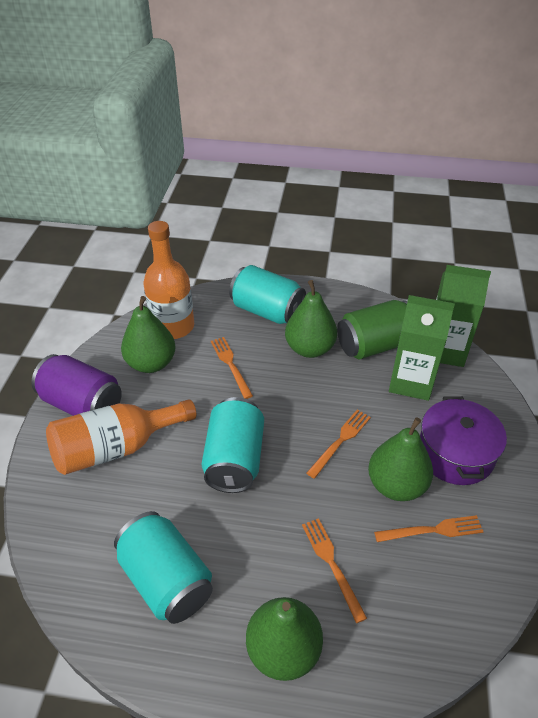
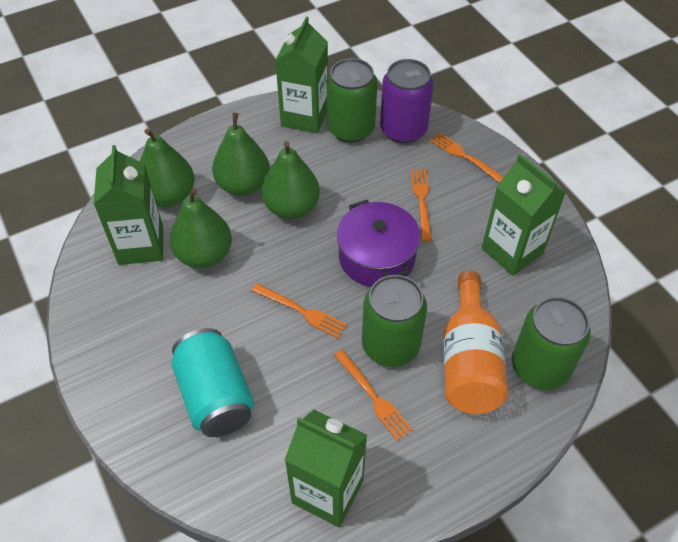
green can: 1 -> 3
green carton: 2 -> 4
orange bottle: 2 -> 1
turquoise can: 3 -> 1

